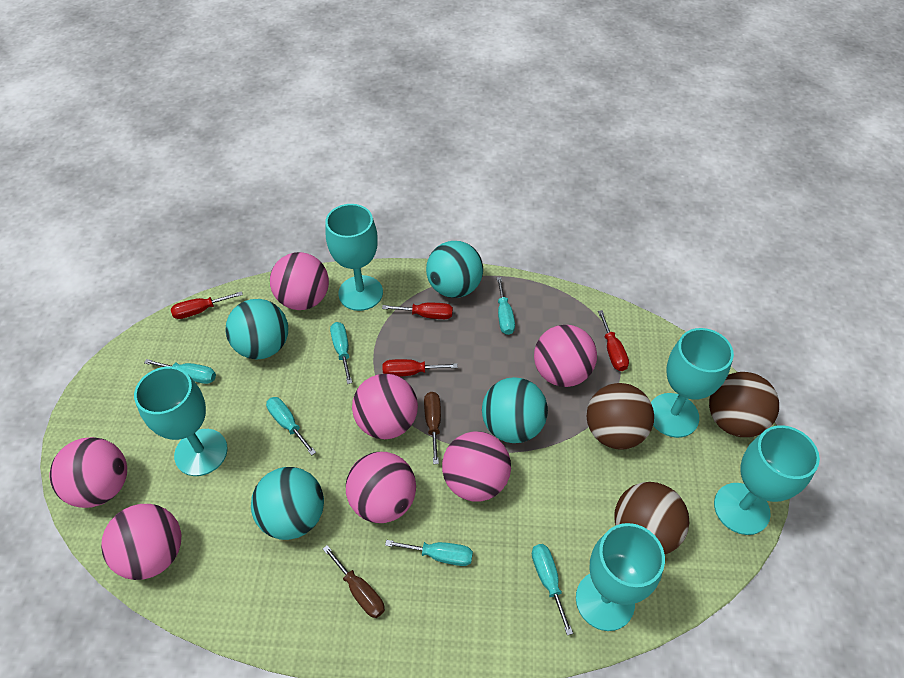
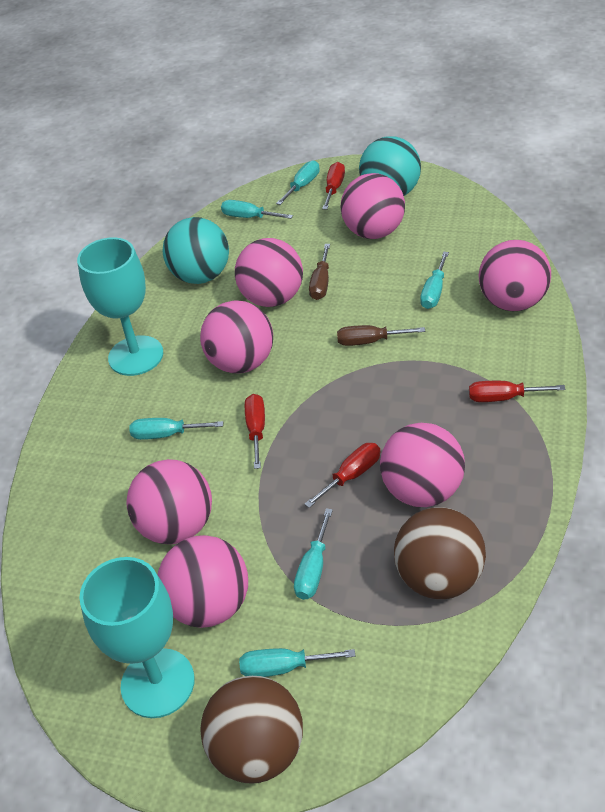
brown ball: 3 -> 2
turquoise ball: 4 -> 2
turquoise goblet: 5 -> 2

